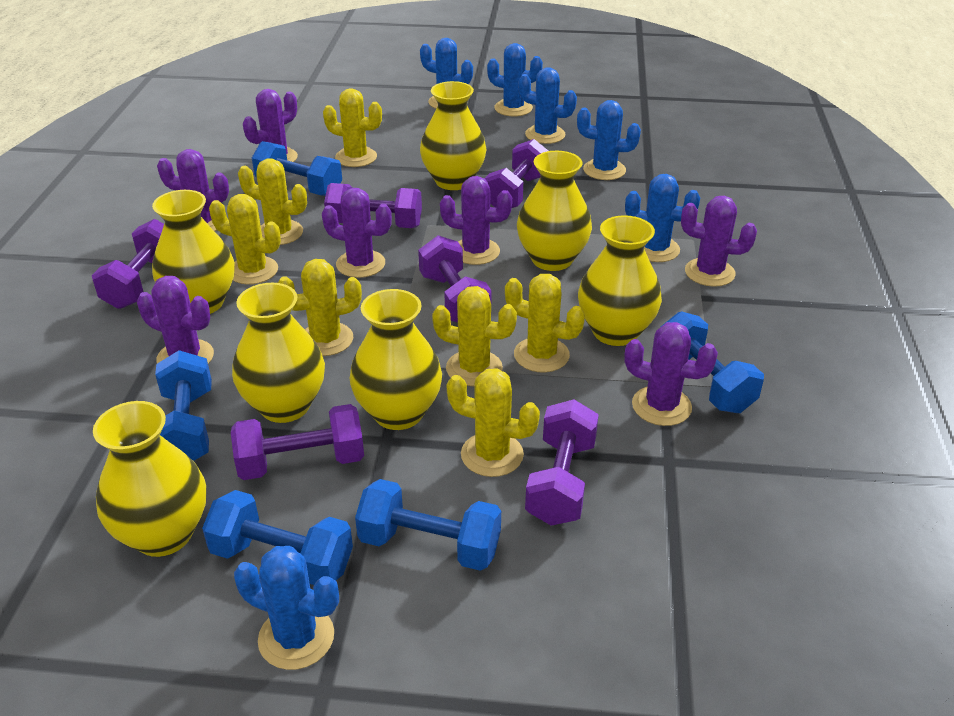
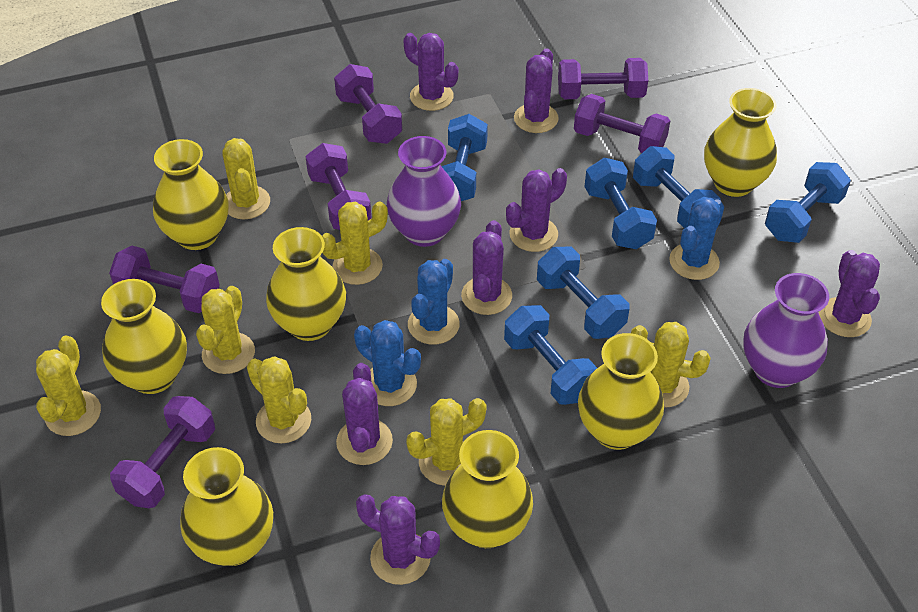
blue cactus: 6 -> 3
blue dumbbell: 5 -> 6
purple vase: 0 -> 2

